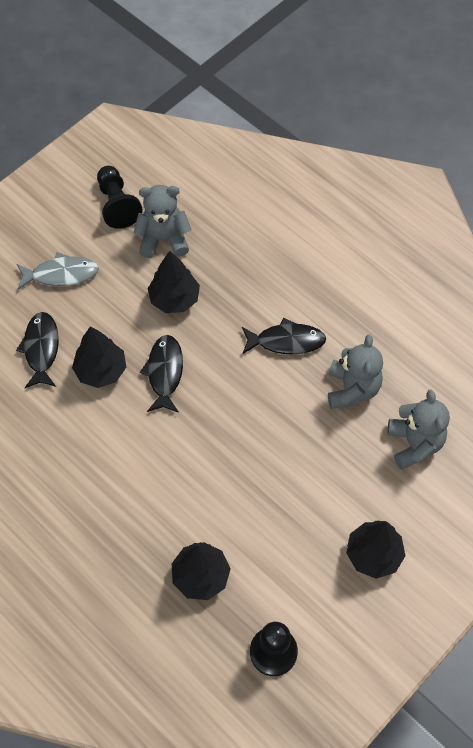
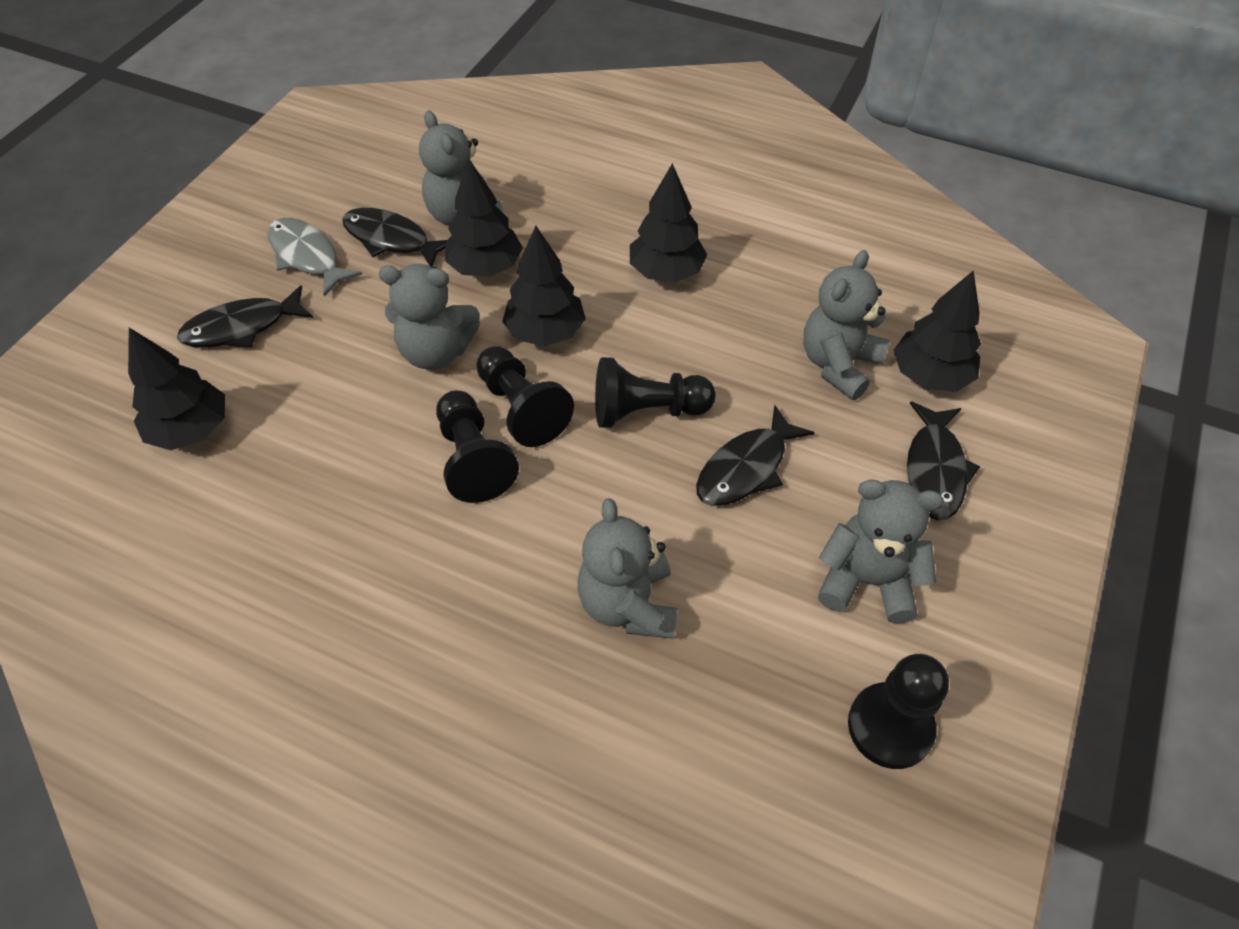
black fish: 3 -> 4
black pawn: 2 -> 4
black tree: 4 -> 5
grey teddy bear: 3 -> 5

